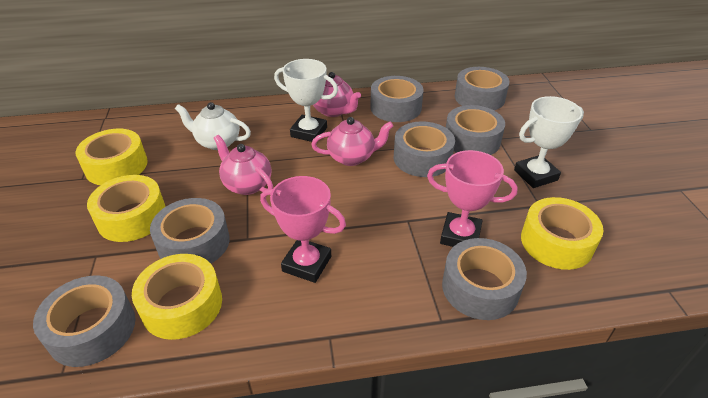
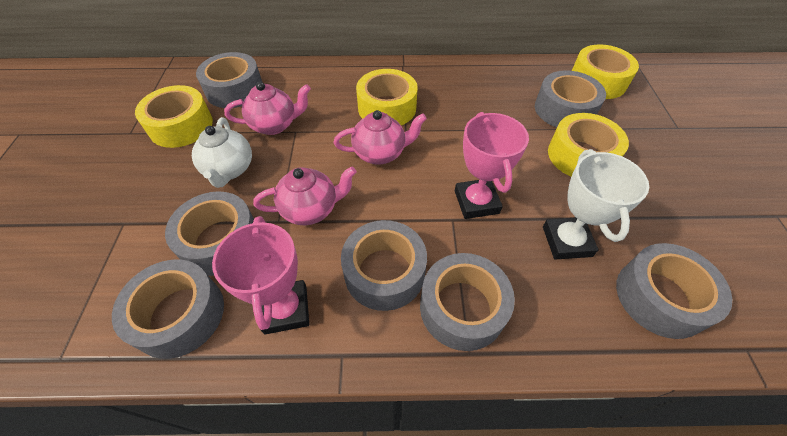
white trophy: 2 -> 1

